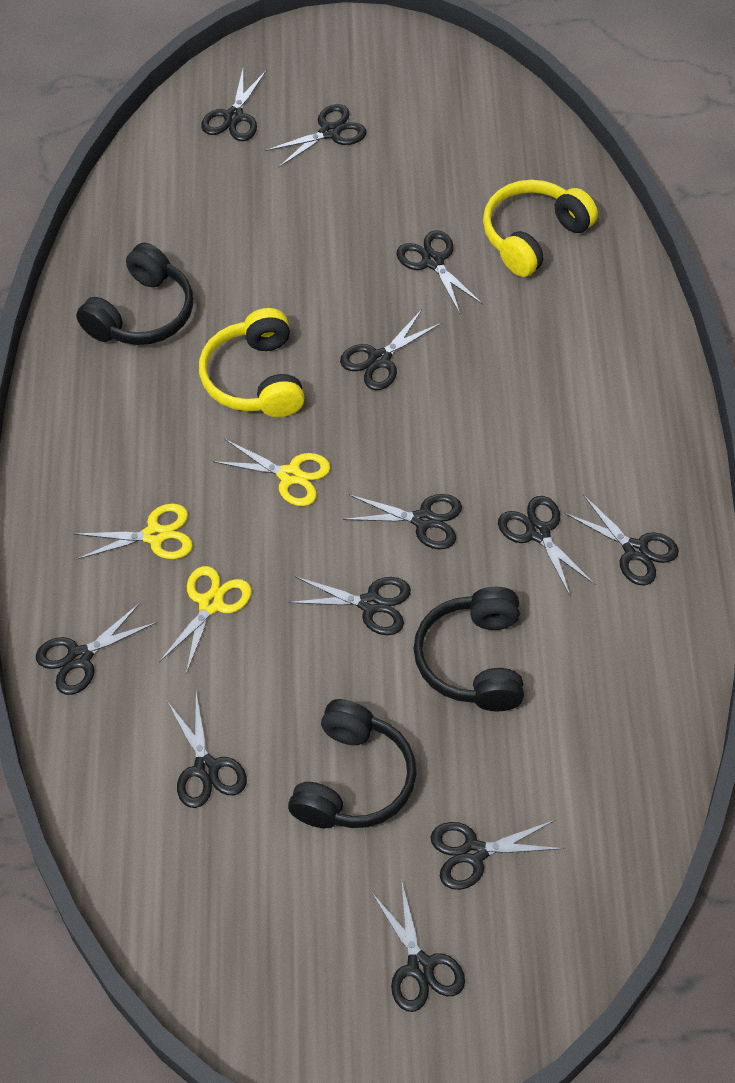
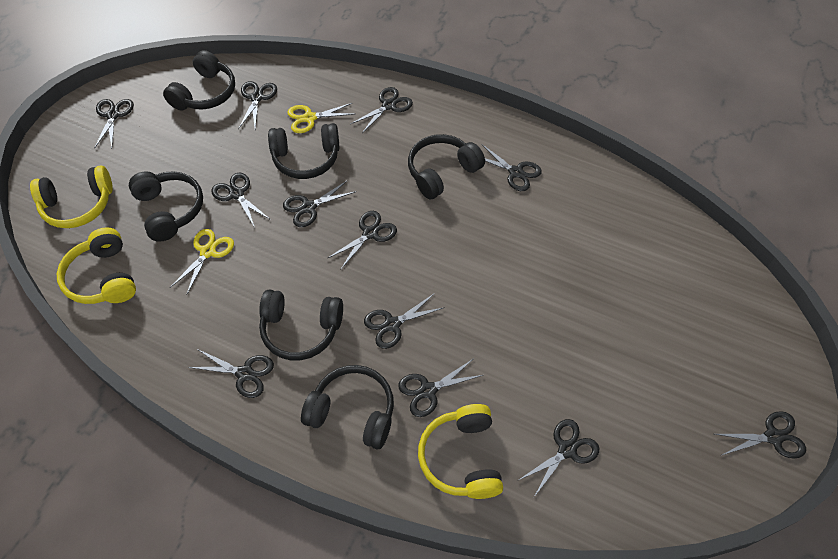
black headphones: 3 -> 6
yellow headphones: 2 -> 3
yellow scissors: 3 -> 2

